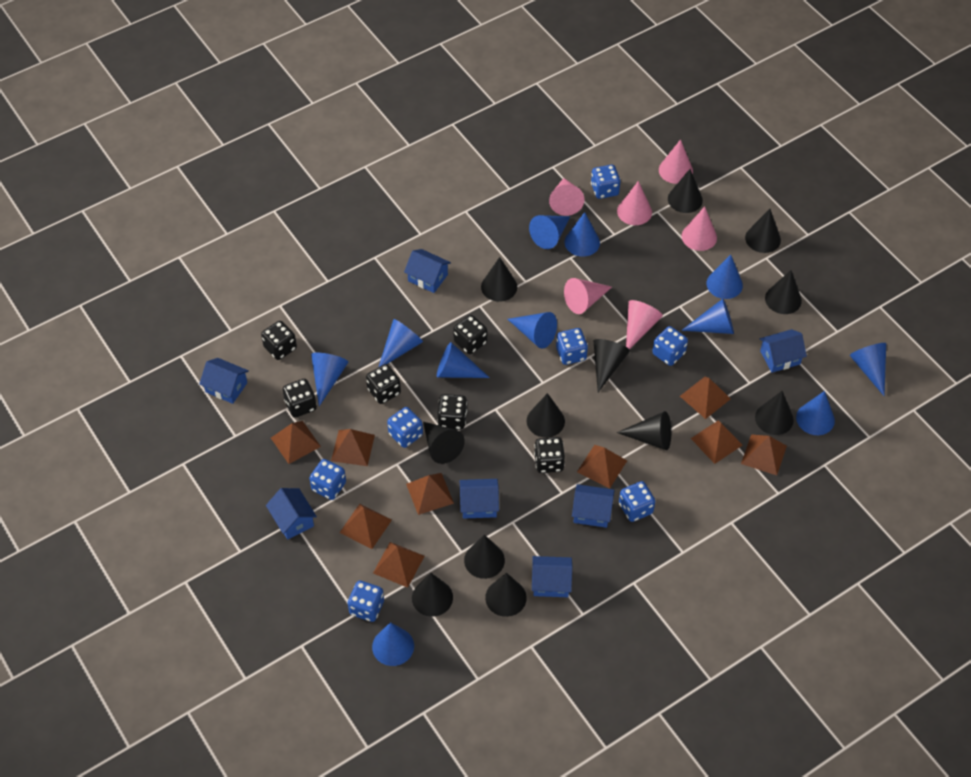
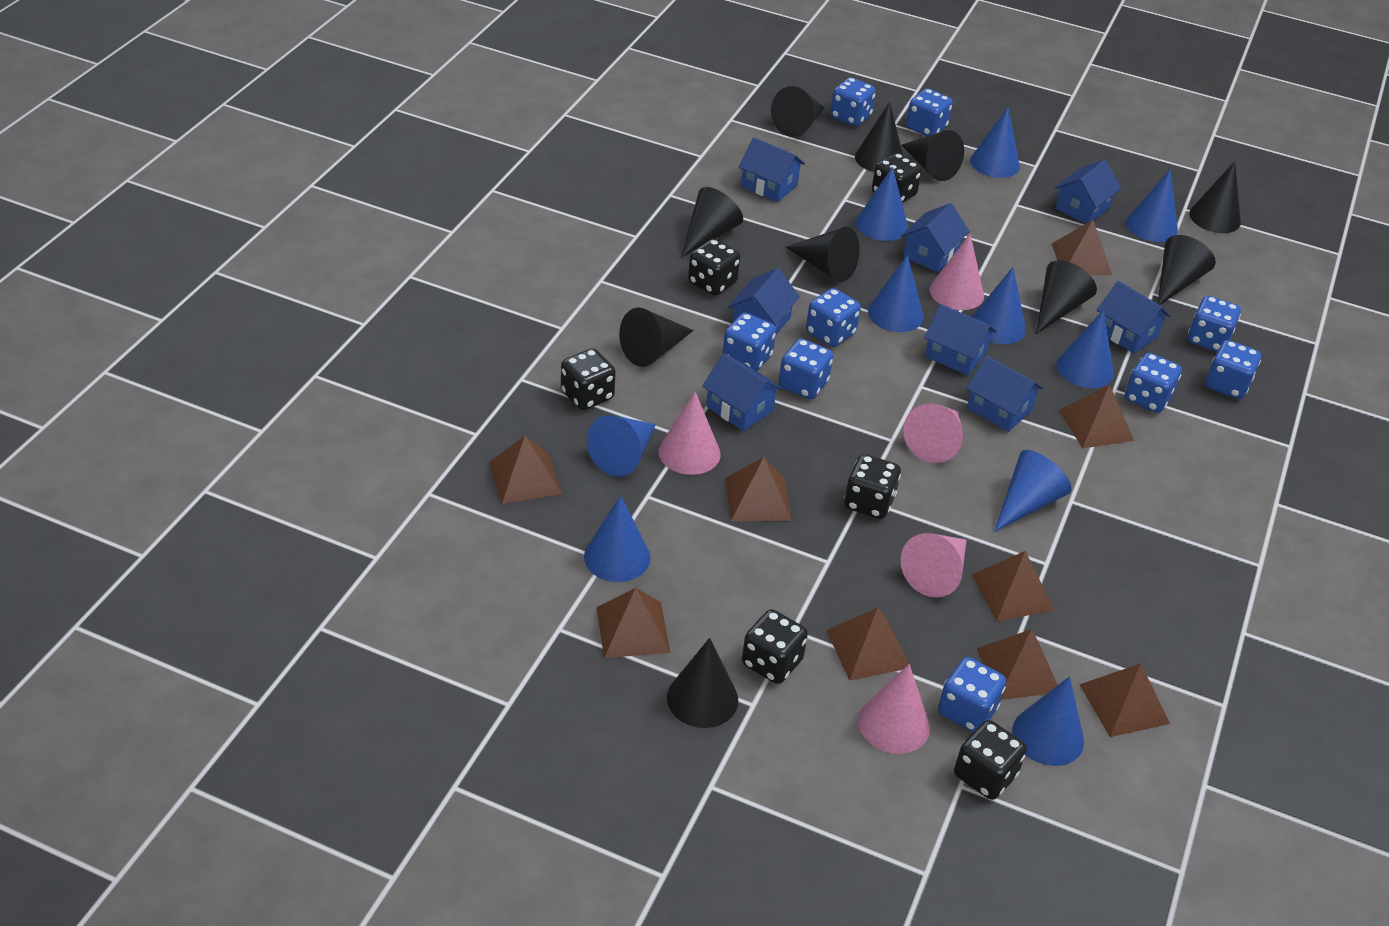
black cone: 12 -> 10
blue cone: 11 -> 10
blue dice: 7 -> 9
blue house: 7 -> 8
pink cone: 6 -> 5

